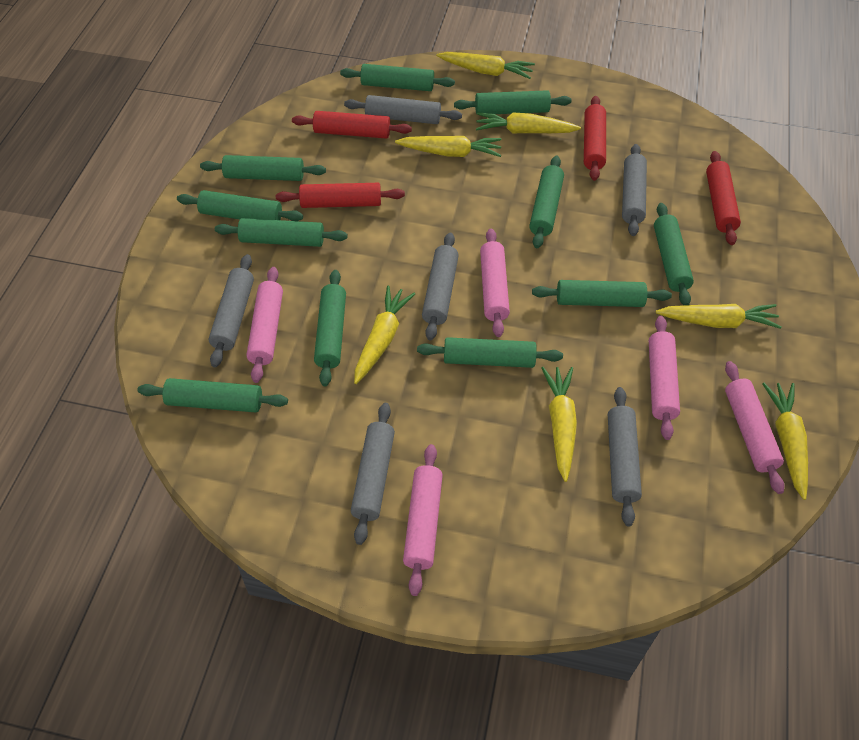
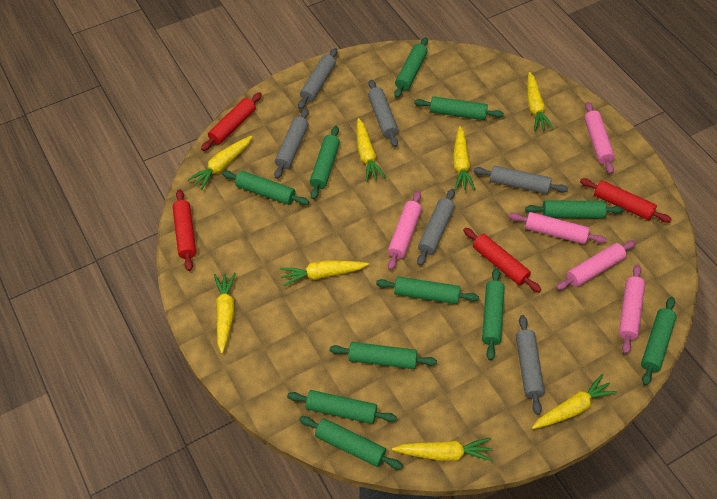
yellow carrot: 7 -> 8

